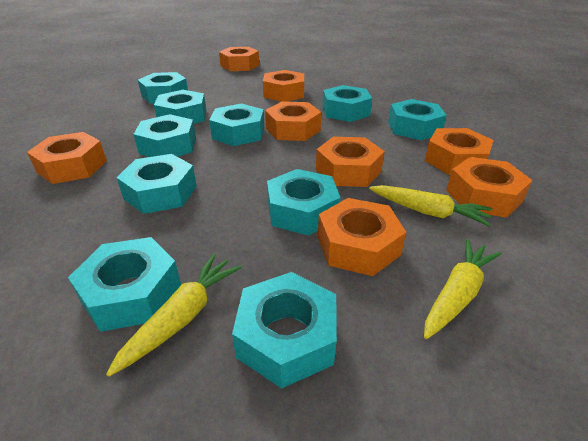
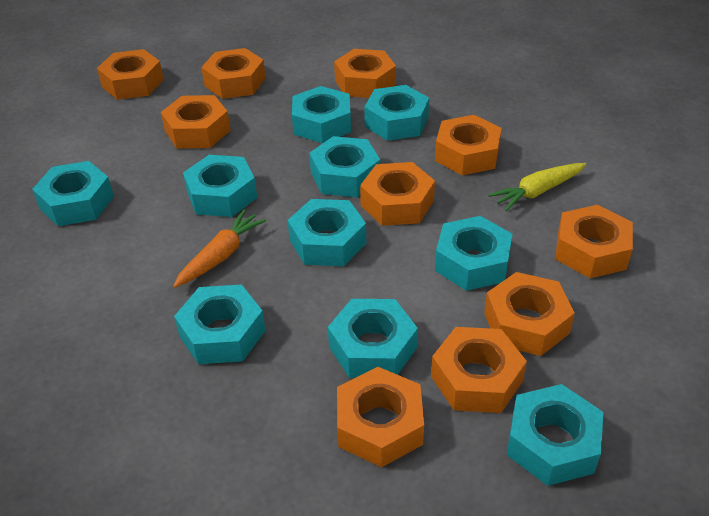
orange carrot: 0 -> 1
orange nut: 8 -> 10
yellow carrot: 3 -> 1

